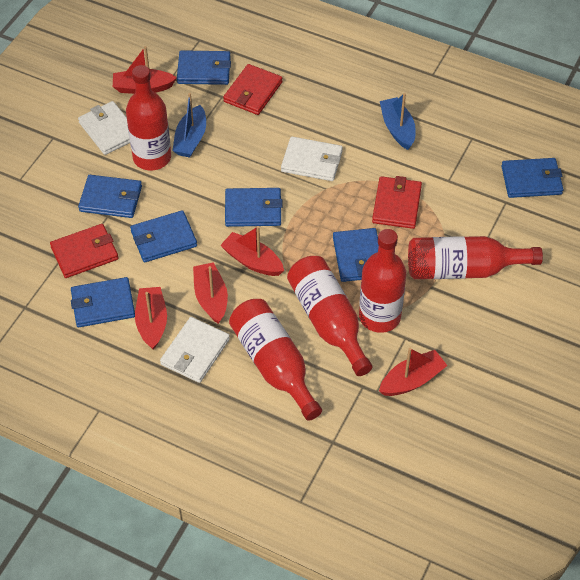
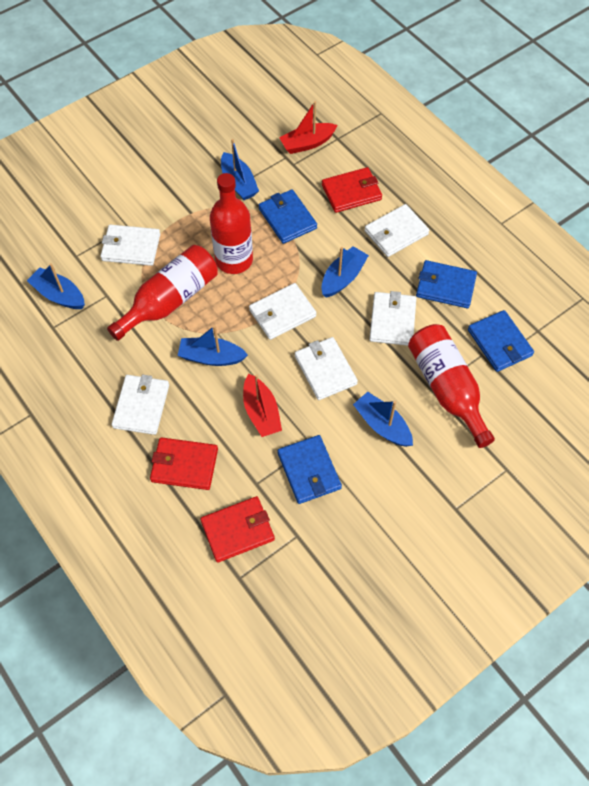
blue boat: 2 -> 5
blue wallet: 7 -> 4
red boat: 5 -> 2
red bottle: 5 -> 3
white wallet: 3 -> 6

